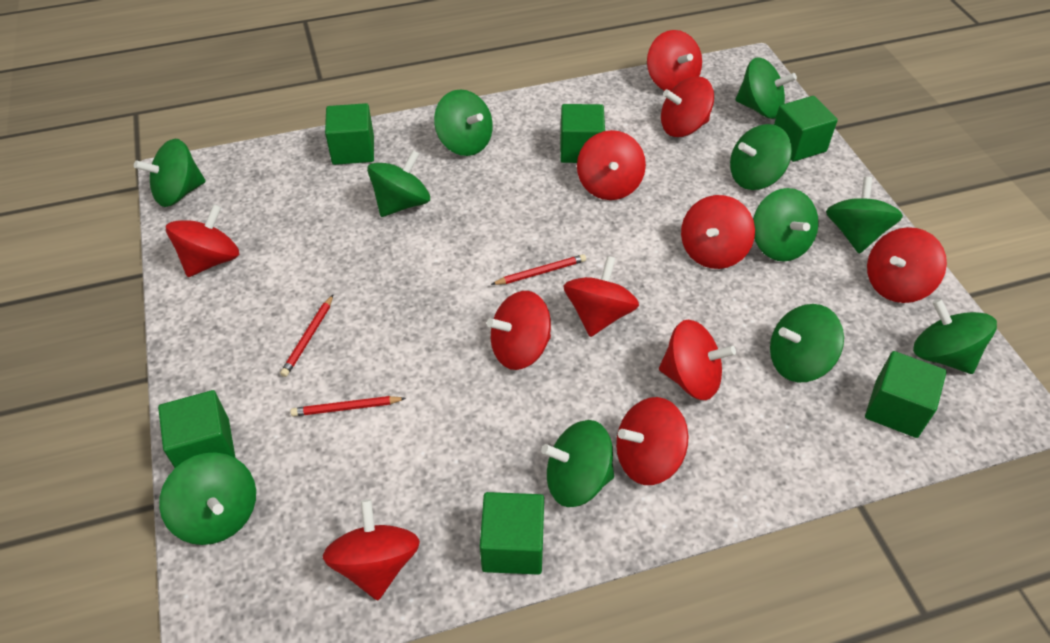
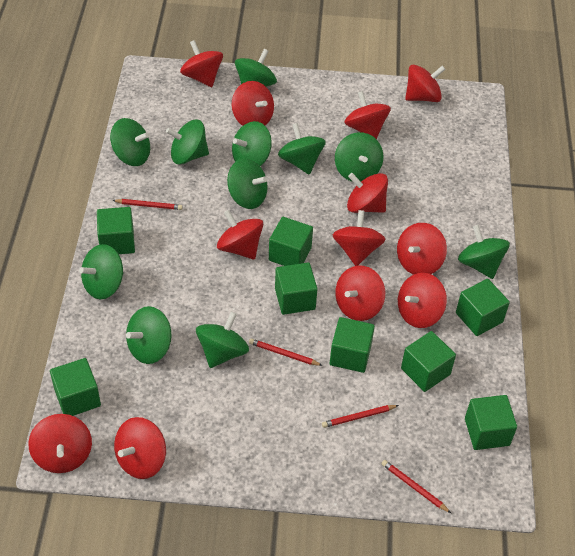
green cube: 6 -> 8
red pencil: 3 -> 4
red spinning top: 11 -> 12

